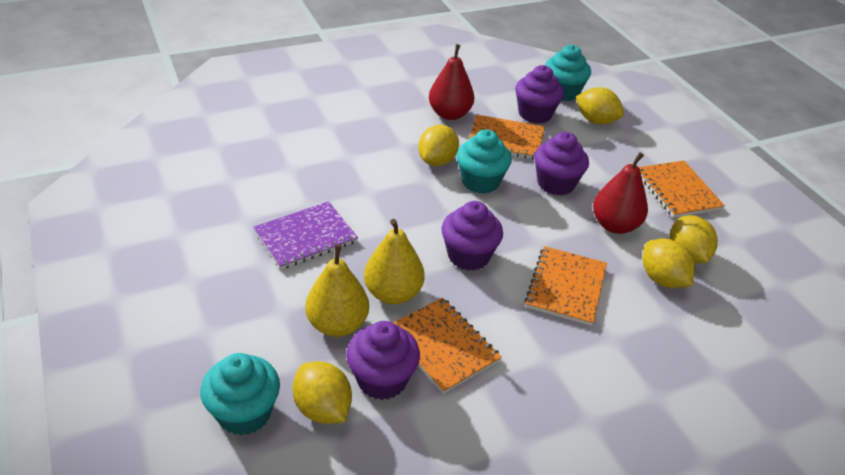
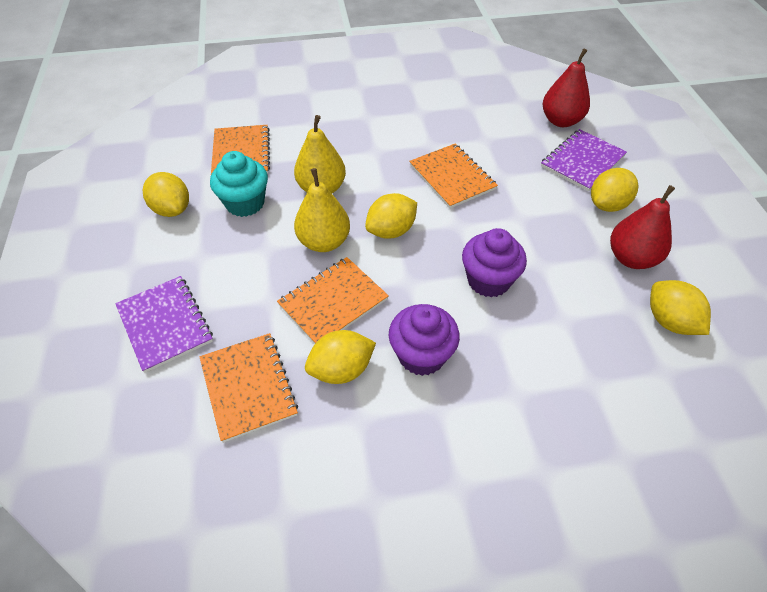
purple cupcake: 4 -> 2
purple notebook: 1 -> 2
turquoise cupcake: 3 -> 1

